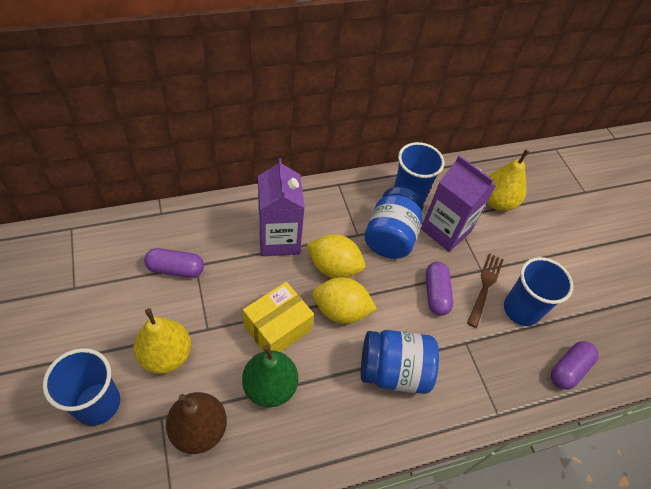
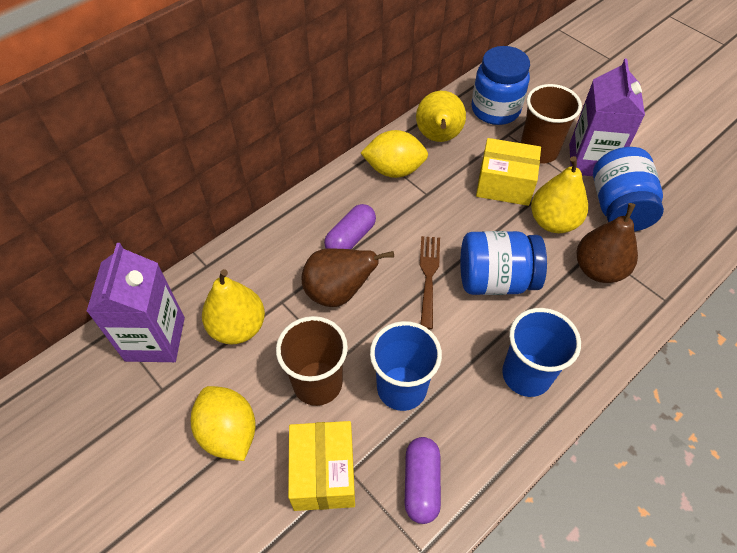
blue cup: 3 -> 2
blue jar: 2 -> 3
brown cup: 0 -> 2
brown pear: 1 -> 2
green pear: 1 -> 0
purple capsule: 3 -> 2
yellow box: 1 -> 2
yellow pear: 2 -> 3

